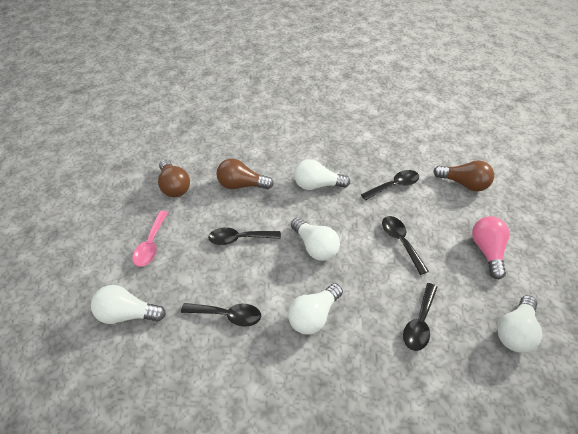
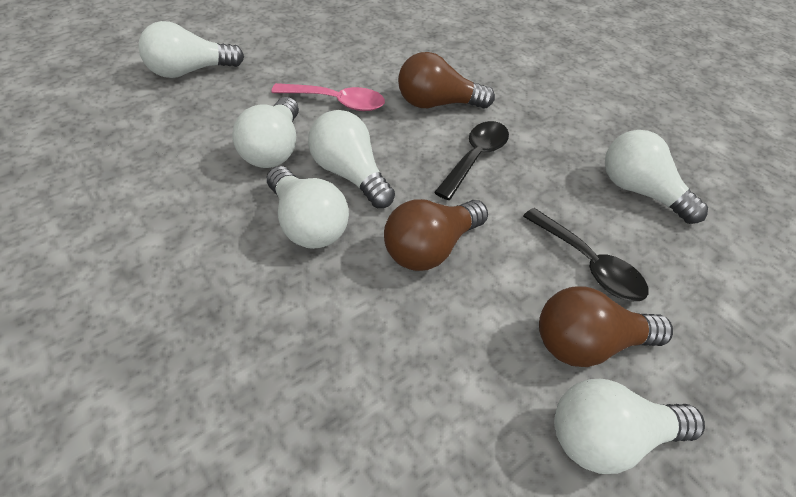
black spoon: 5 -> 2
pink light bulb: 1 -> 0
white light bulb: 5 -> 6

